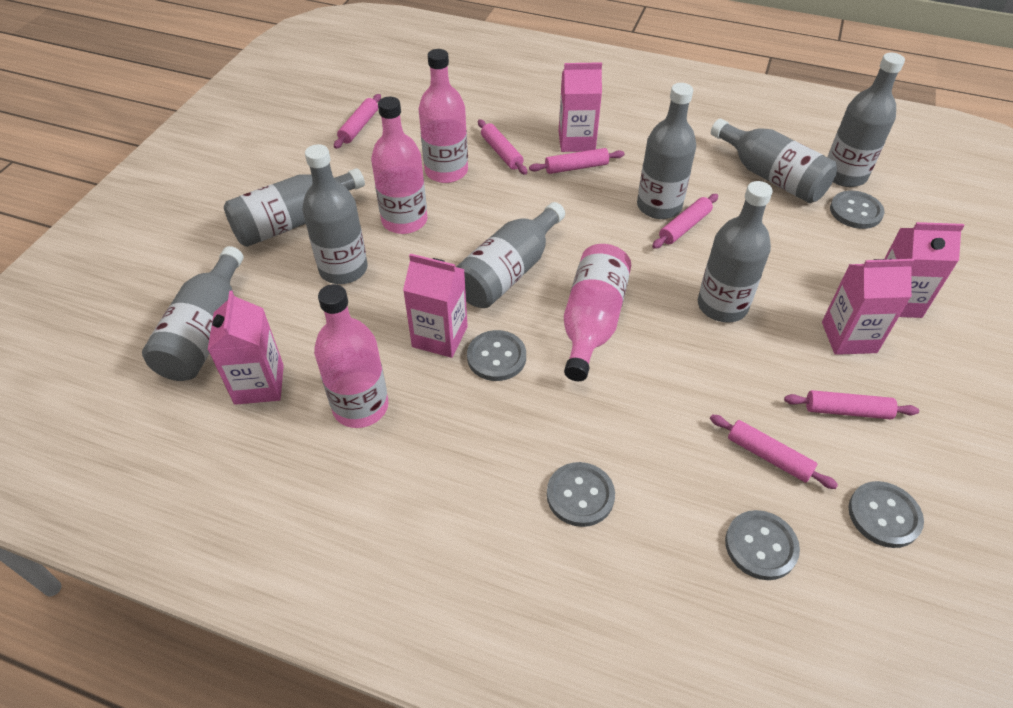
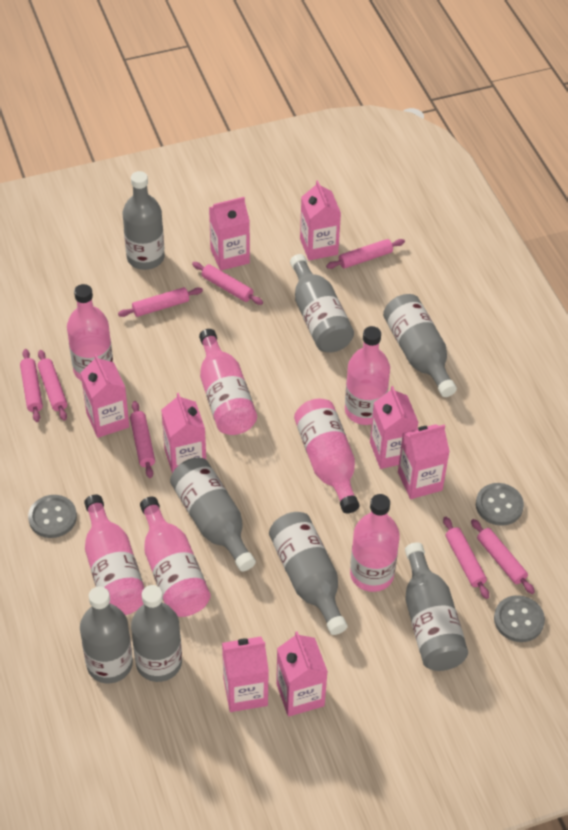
grey button: 5 -> 3
pink bottle: 4 -> 7
pink carton: 5 -> 8
pink rolling pin: 6 -> 8

